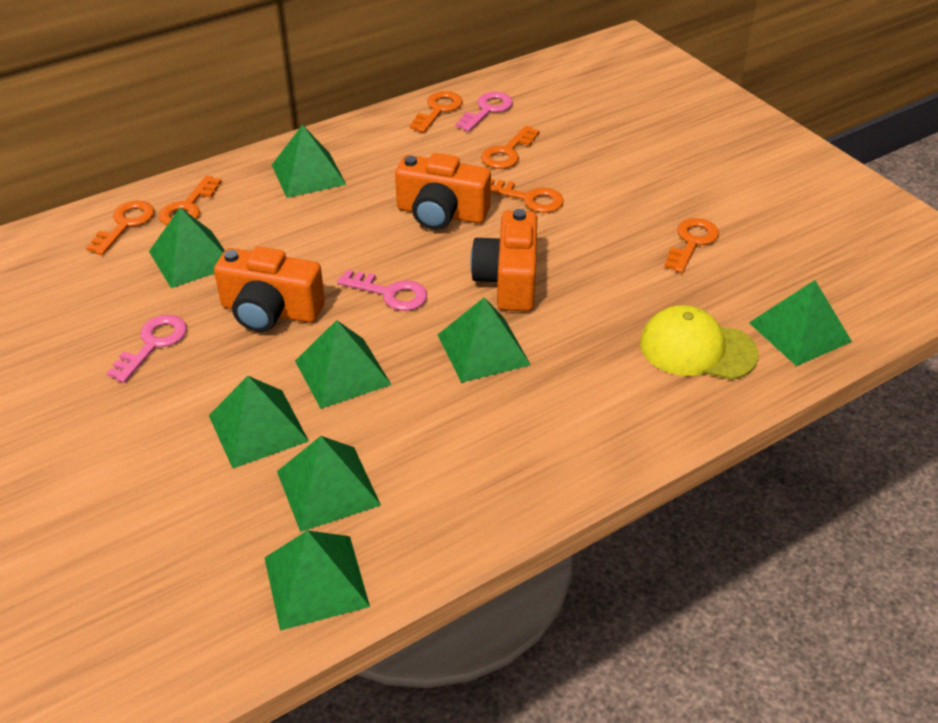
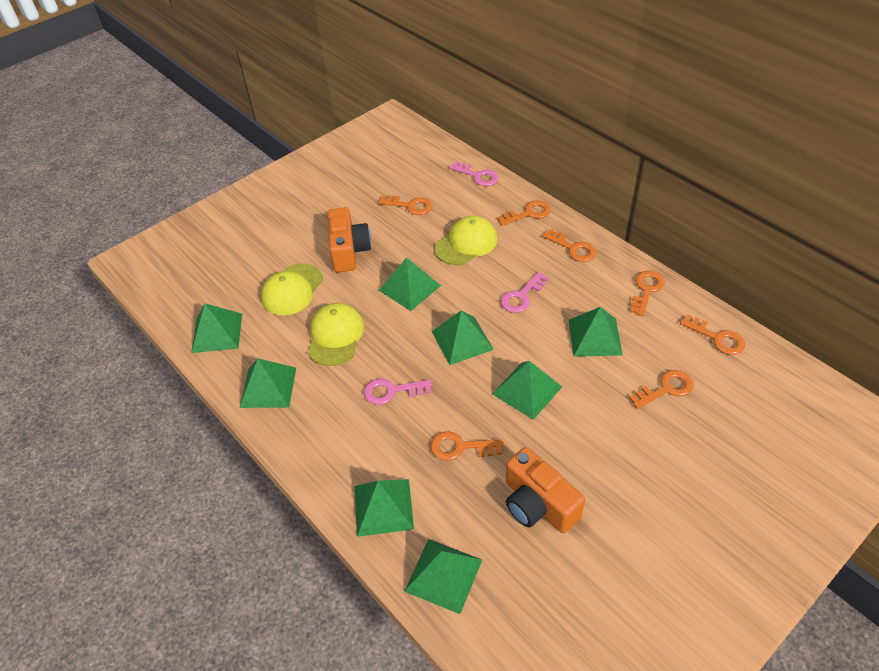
orange camera: 3 -> 2
orange key: 6 -> 7
yellow cap: 1 -> 3

